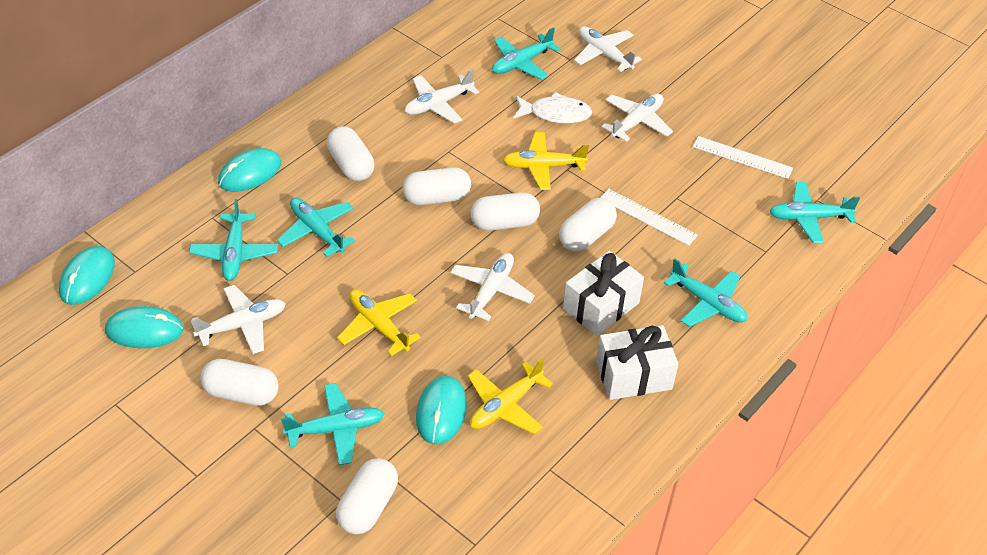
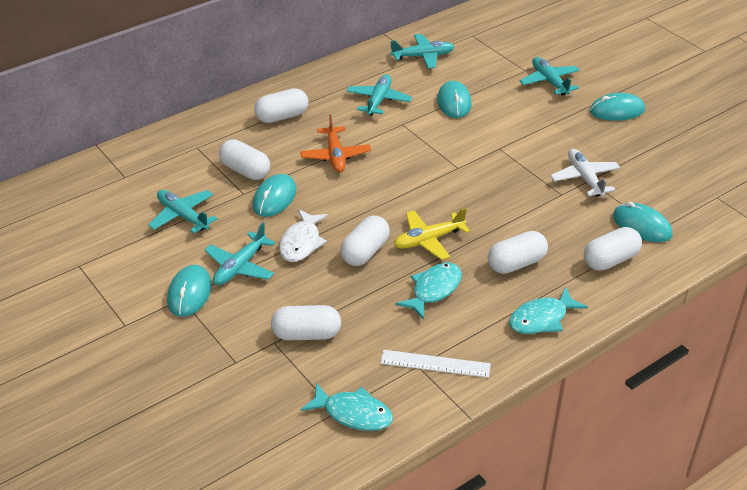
orange plane: 0 -> 1
turquoise fish: 0 -> 3
turquoise mouse: 4 -> 5
turquoise plane: 6 -> 5
white gift: 2 -> 0
white plane: 5 -> 1
white ruler: 2 -> 1
yellow plane: 3 -> 1

